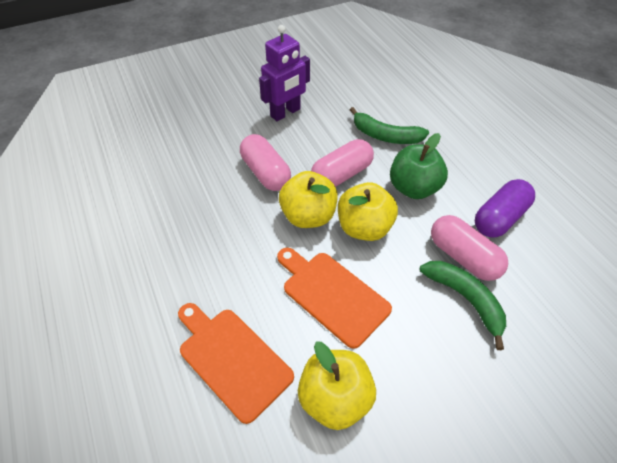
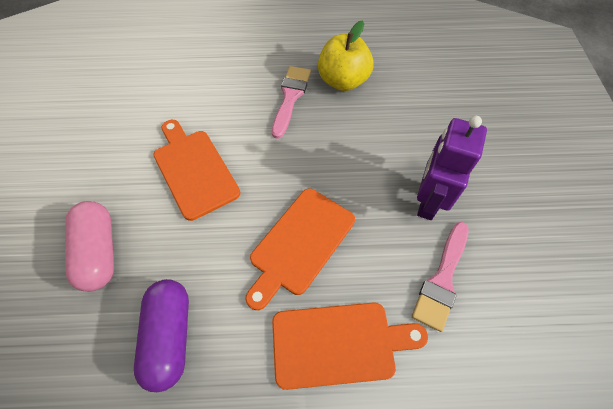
green apple: 1 -> 0
green banana: 2 -> 0
orange cutting board: 2 -> 3
pink brush: 0 -> 2
pink capsule: 3 -> 1
yellow apple: 3 -> 1

